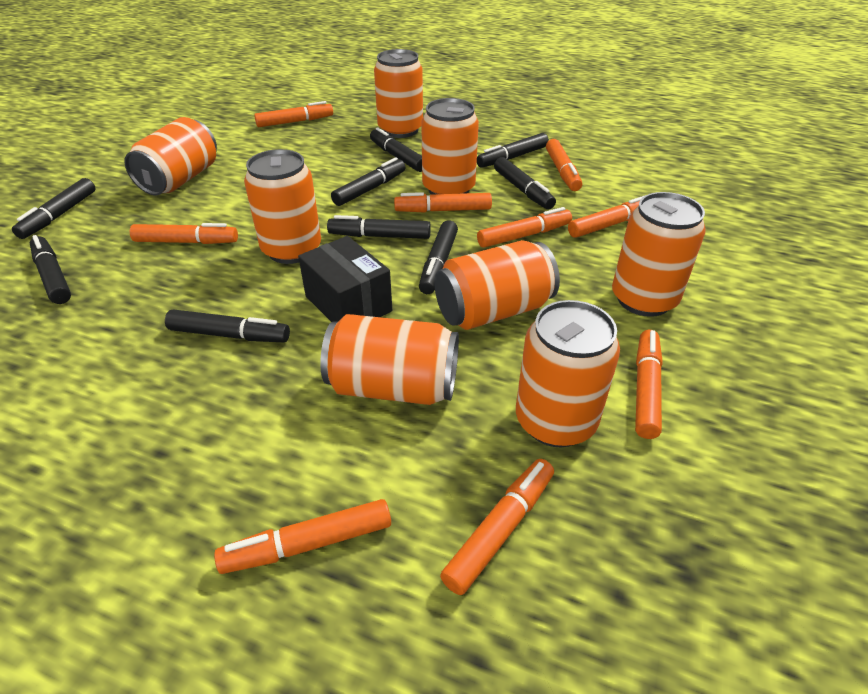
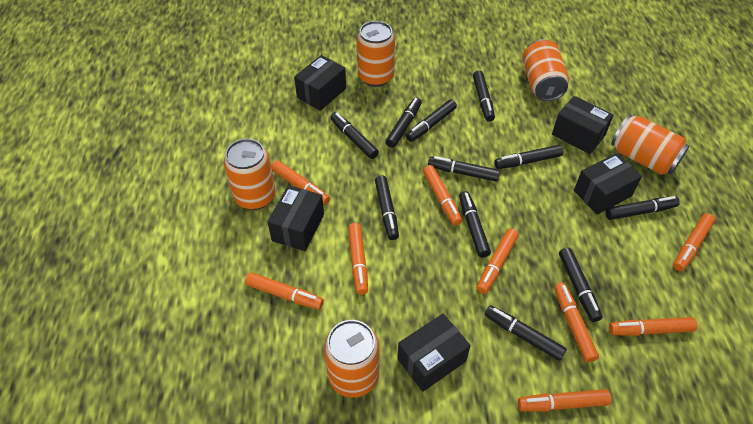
black box: 1 -> 5
black marker: 9 -> 11
orange can: 8 -> 5

